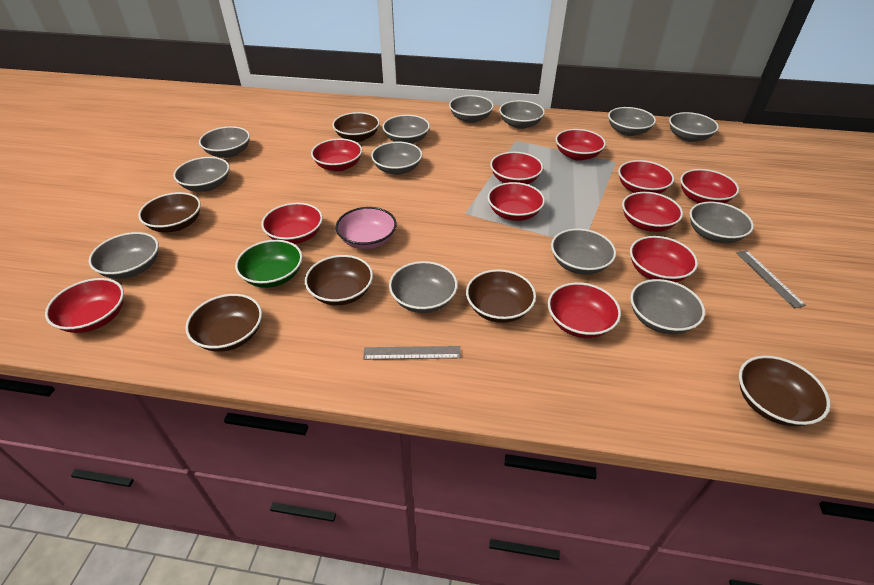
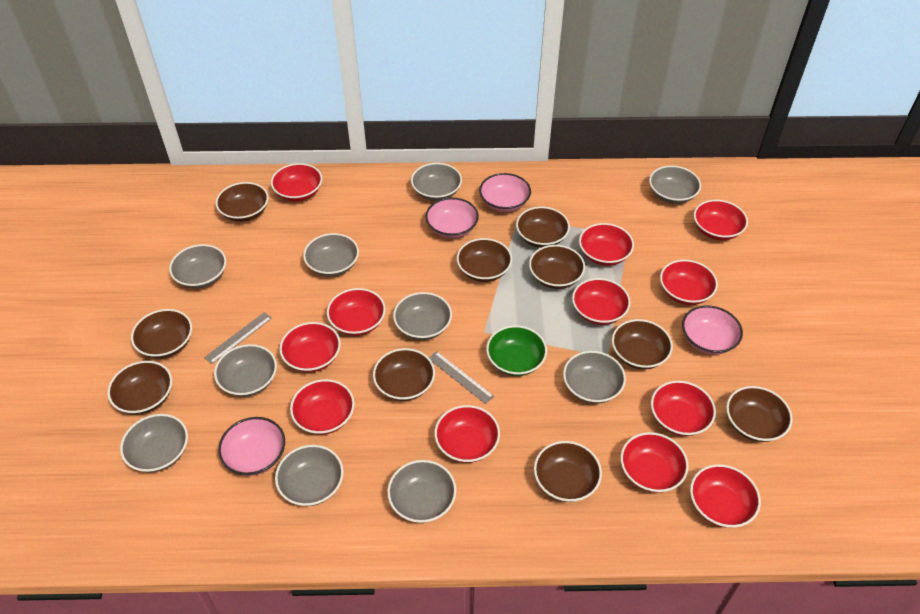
brown bowl: 6 -> 10
grey bowl: 13 -> 10
pink bowl: 1 -> 4
red bowl: 11 -> 12

